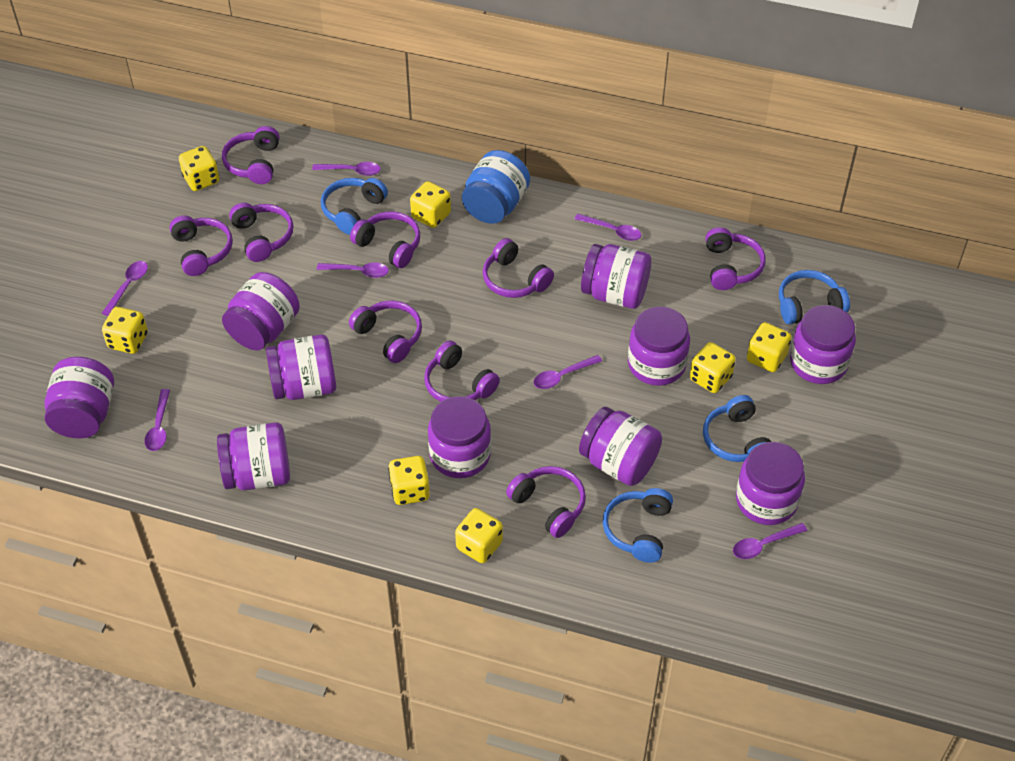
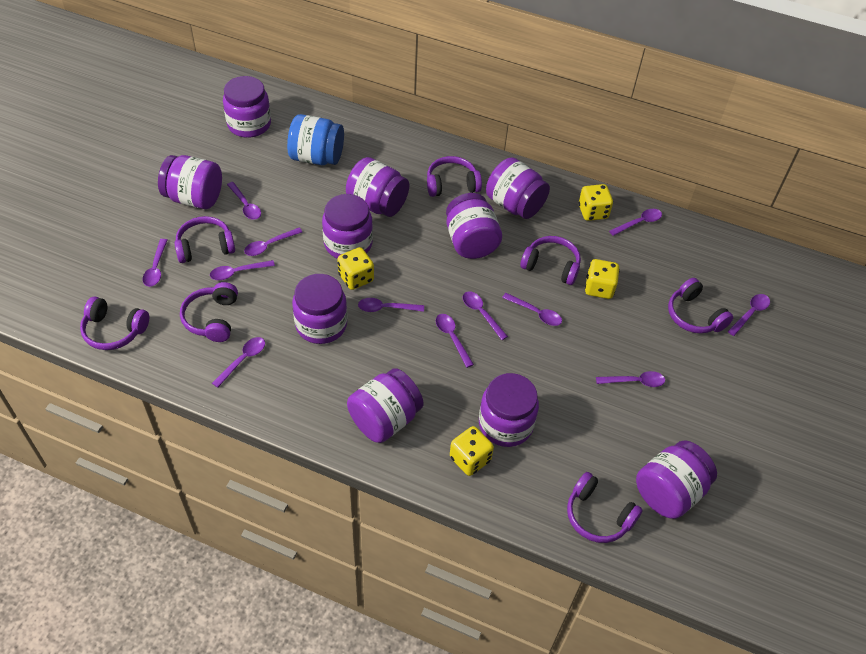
blue headphones: 4 -> 0
purple headphones: 9 -> 7
purple spoon: 7 -> 12
yellow dice: 7 -> 4

